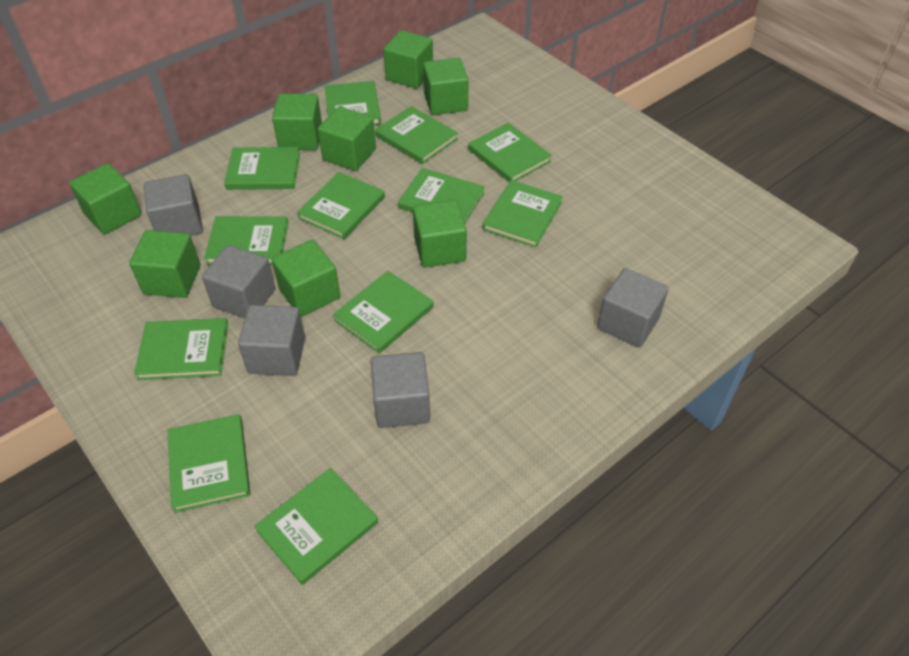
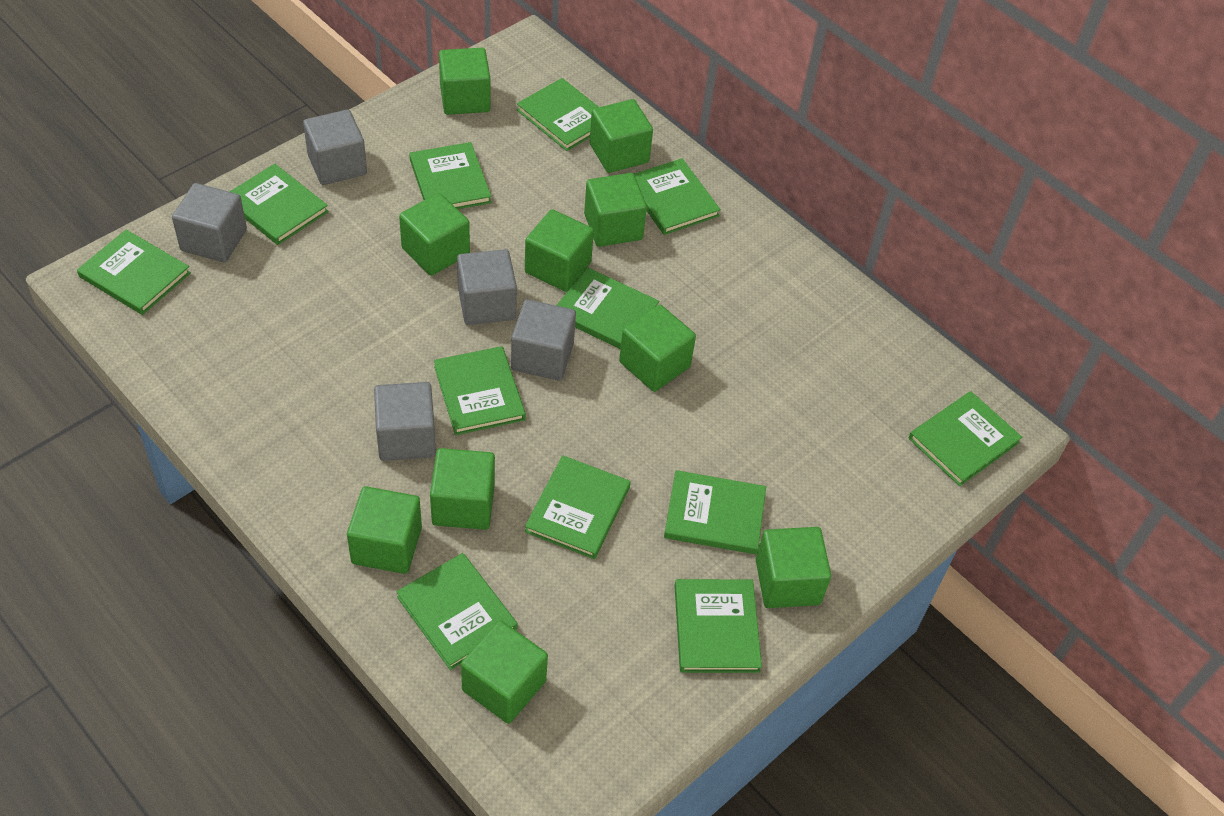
green cube: 8 -> 10

